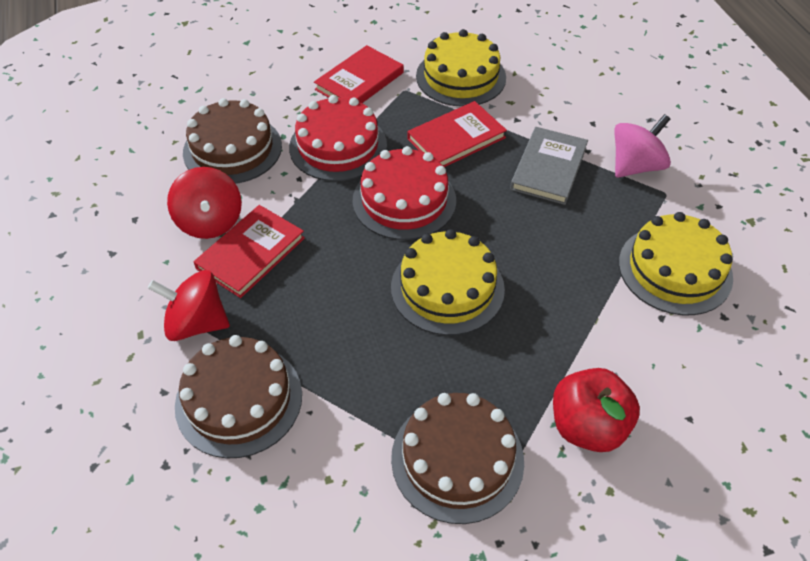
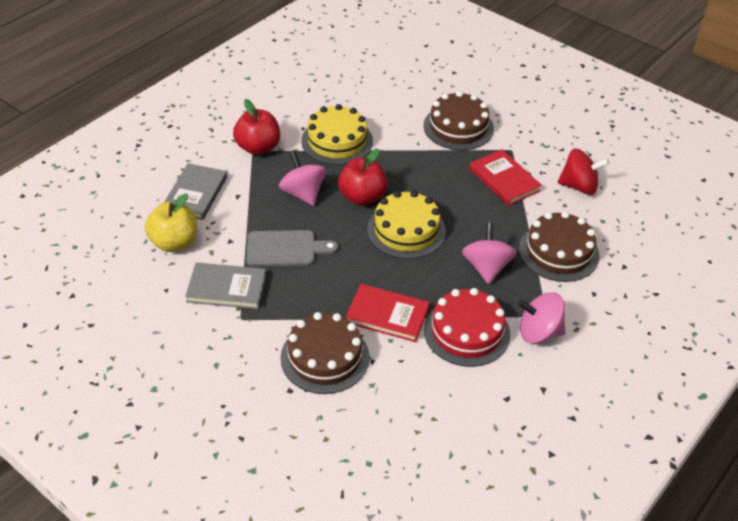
grey book: 1 -> 2
grey cutting board: 0 -> 1
pink spinning top: 1 -> 3
red apple: 1 -> 2
red book: 3 -> 2
red cake: 2 -> 1
red spinning top: 2 -> 1
yellow apple: 0 -> 1
yellow cake: 3 -> 2

